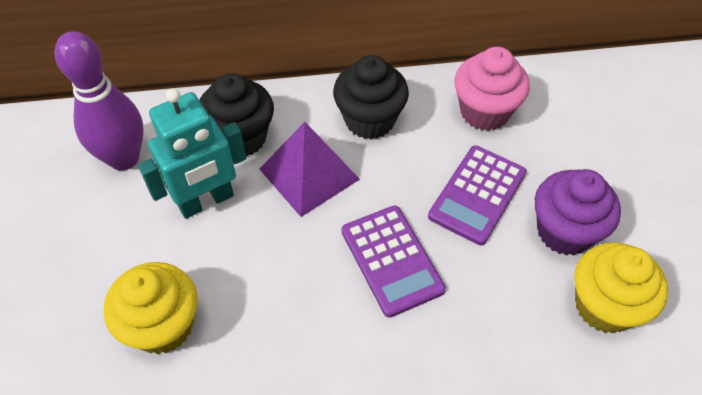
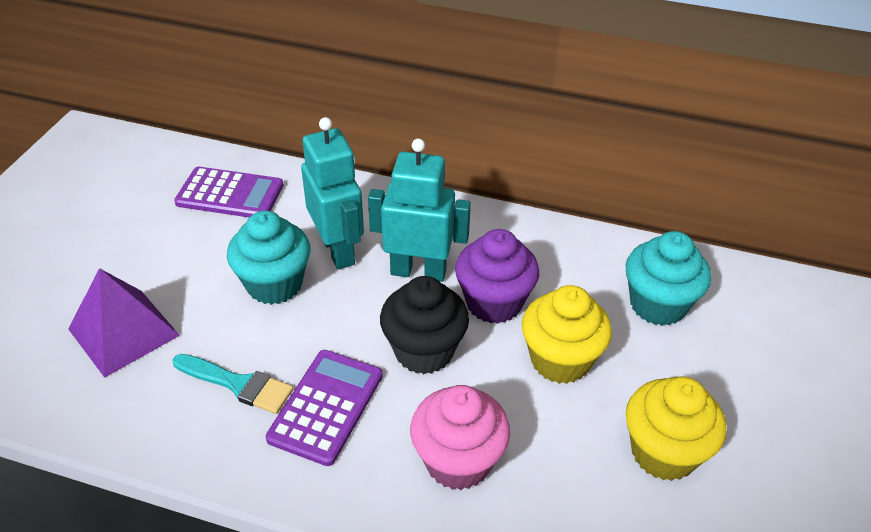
black cupcake: 2 -> 1
purple bowling pin: 1 -> 0
turquoise brush: 0 -> 1
turquoise cupcake: 0 -> 2
turquoise robot: 1 -> 2

